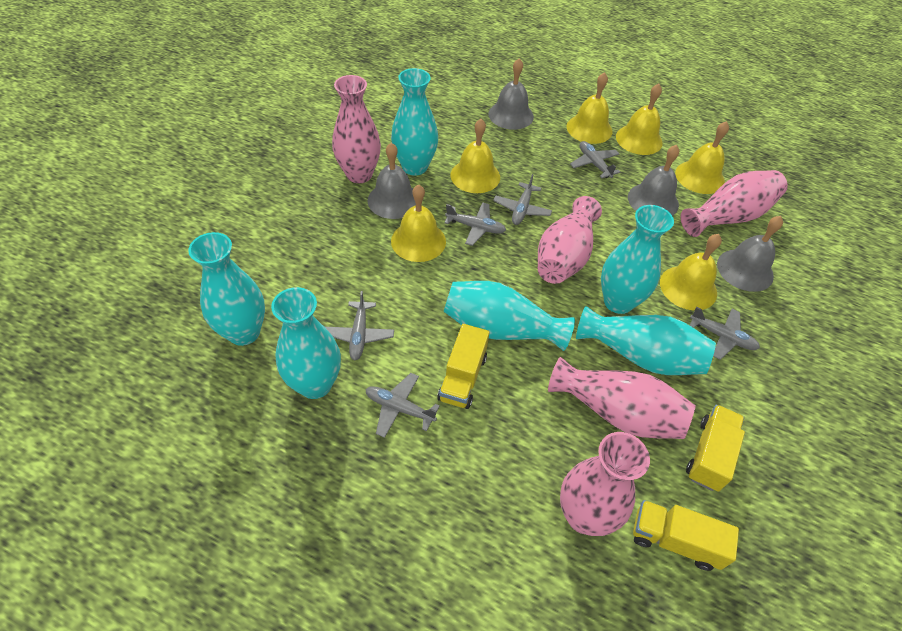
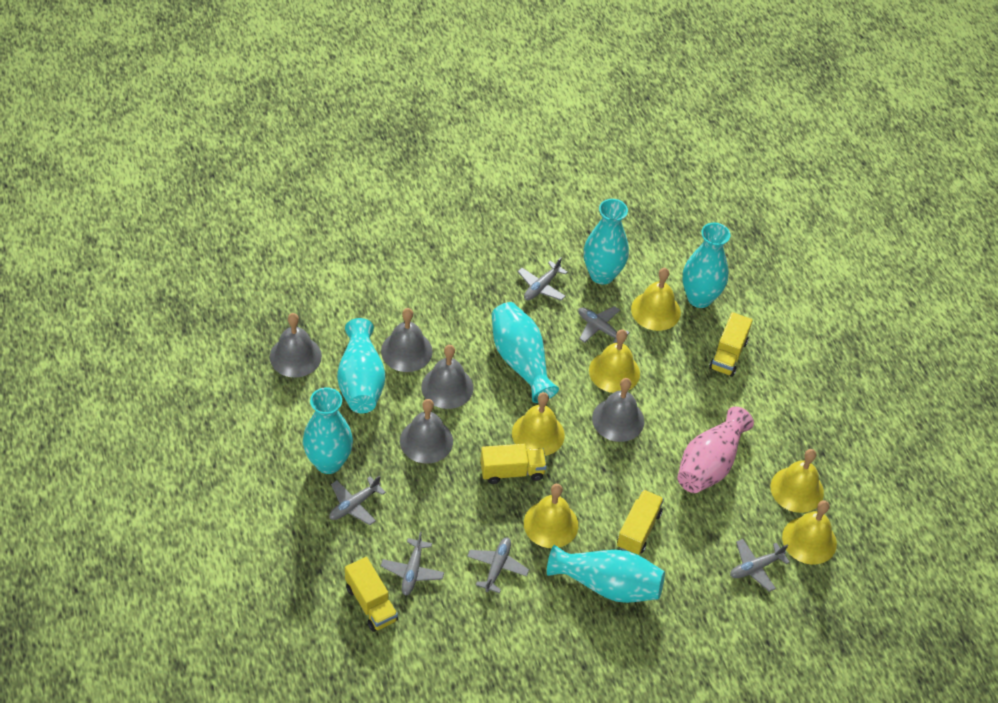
grey bell: 4 -> 5
pink vase: 5 -> 1
yellow truck: 3 -> 4

